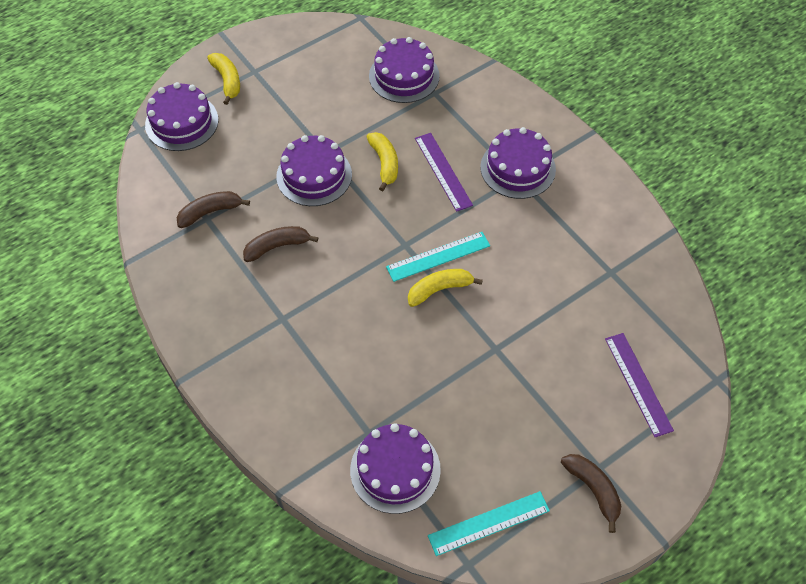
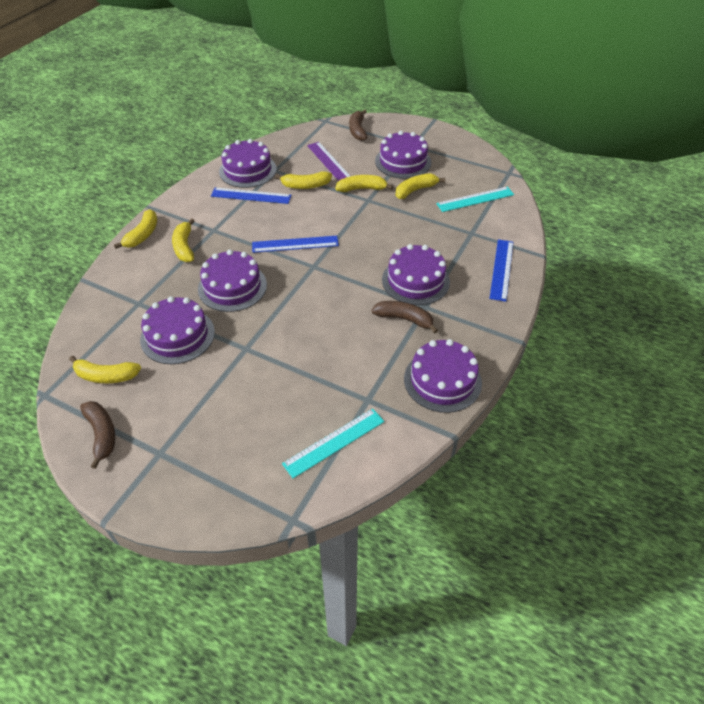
blue ruler: 0 -> 3
purple cake: 5 -> 6
purple ruler: 2 -> 1
yellow banana: 3 -> 6

